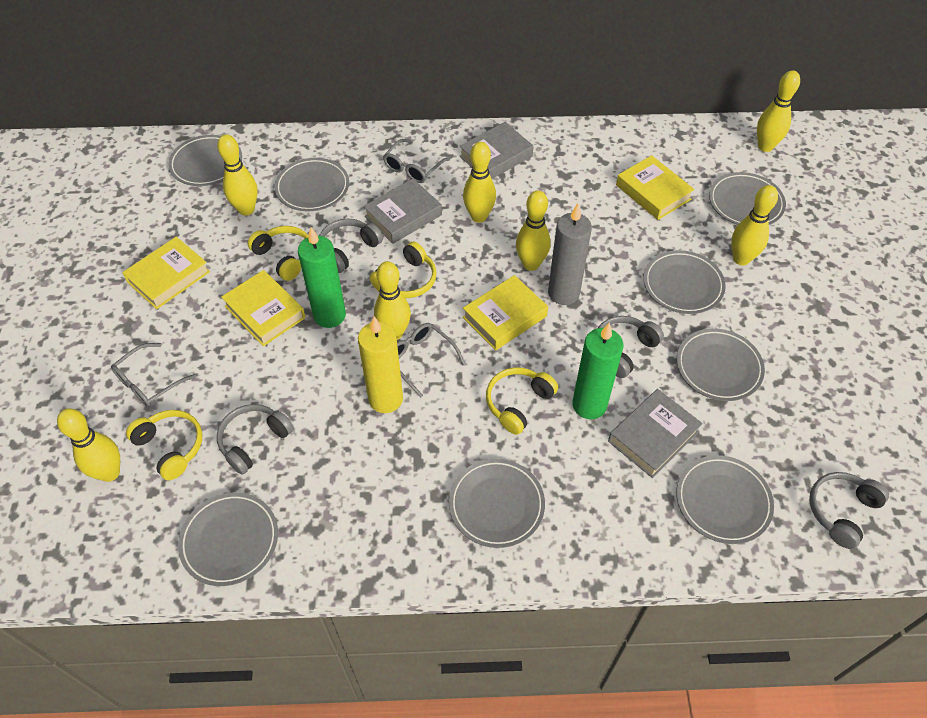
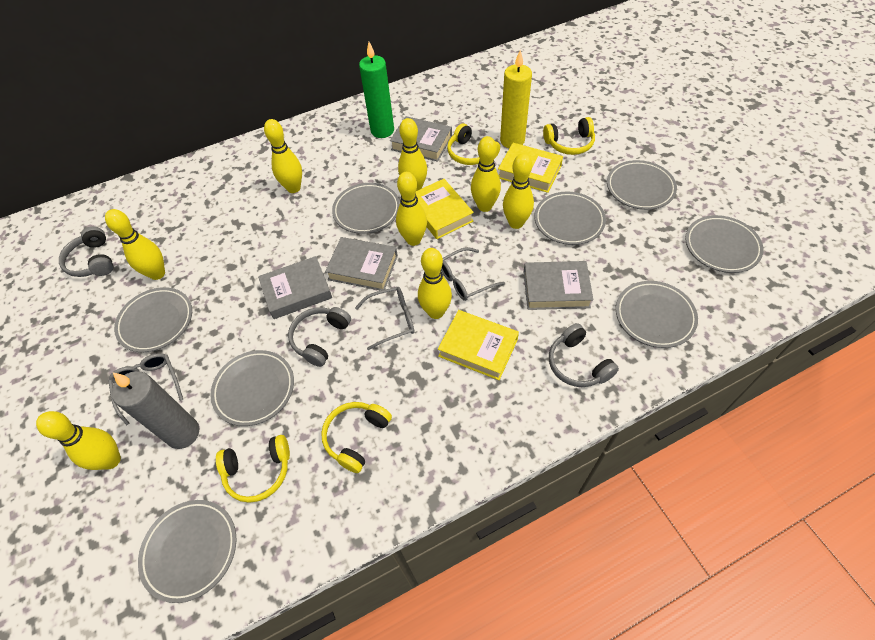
green candle: 2 -> 1
grey book: 3 -> 4
grey headphones: 4 -> 3
yellow book: 4 -> 3
yellow bowling pin: 7 -> 8

